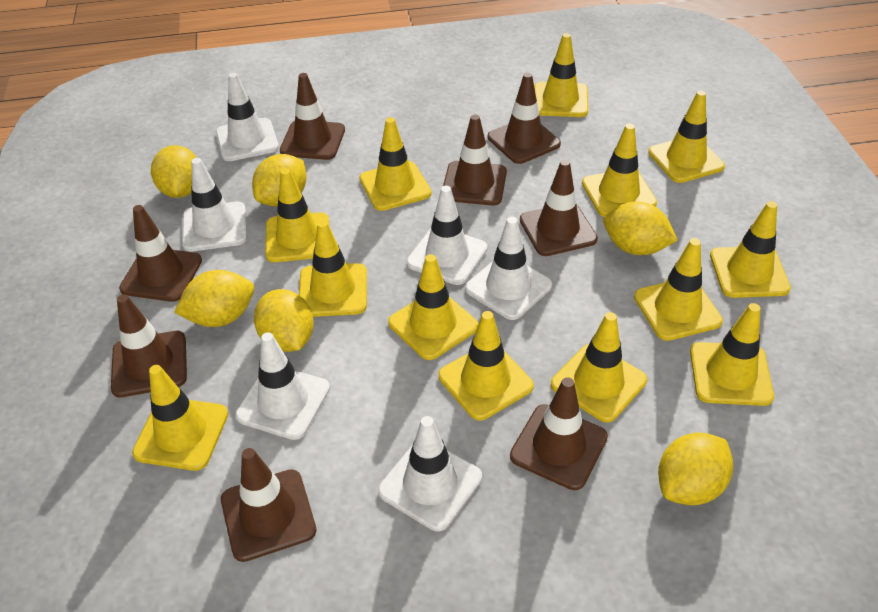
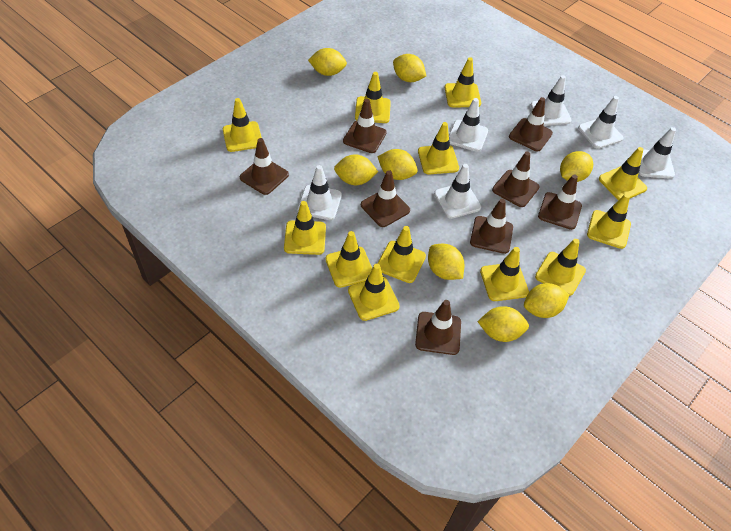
yellow lemon: 6 -> 8
yellow traffic cone: 13 -> 12

